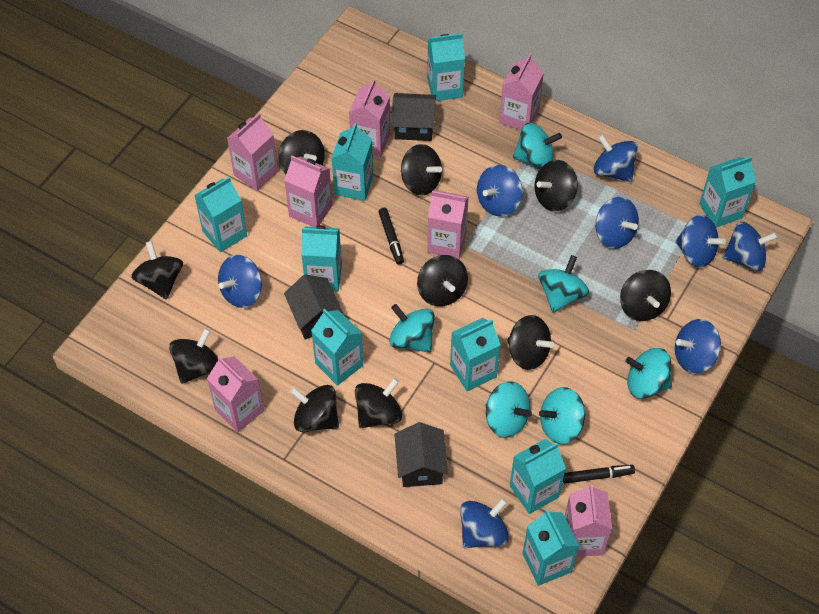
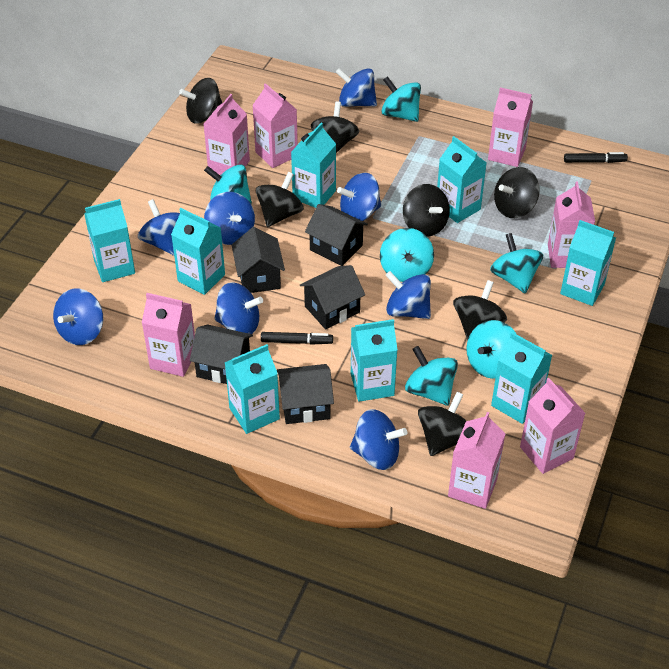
black house: 3 -> 5
black spinning top: 10 -> 7
turquoise carton: 9 -> 8

